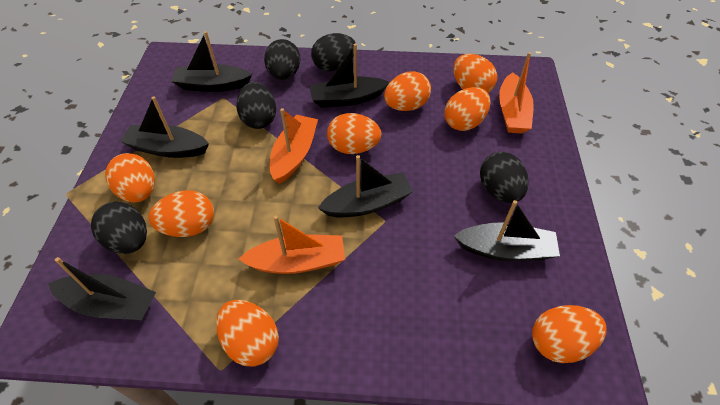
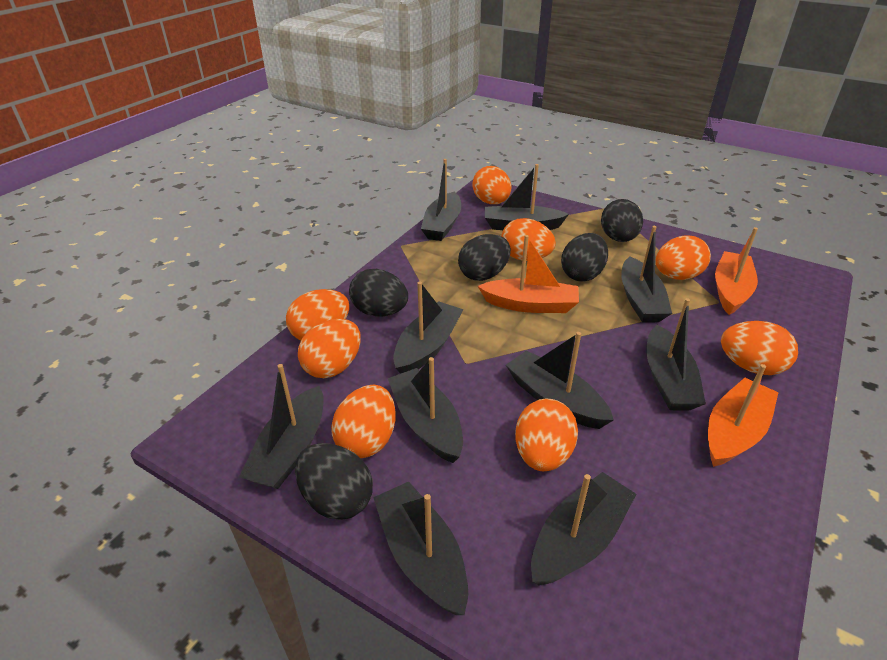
black boat: 6 -> 10

